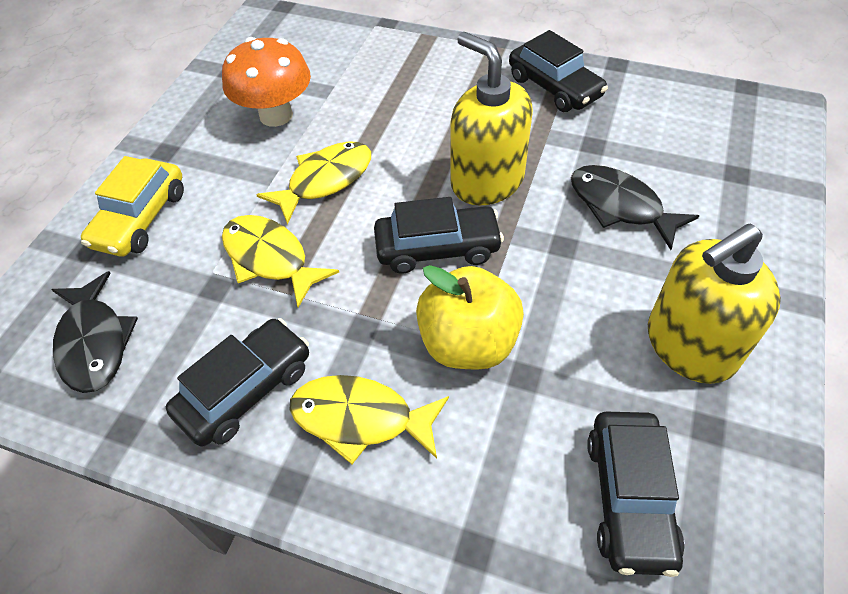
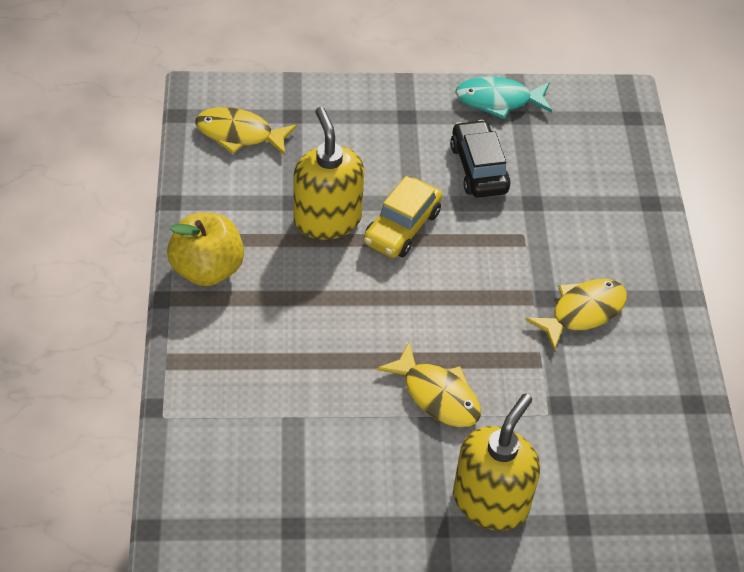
black car: 4 -> 1
black fish: 2 -> 0
orange mushroom: 1 -> 0
turquoise fish: 0 -> 1

